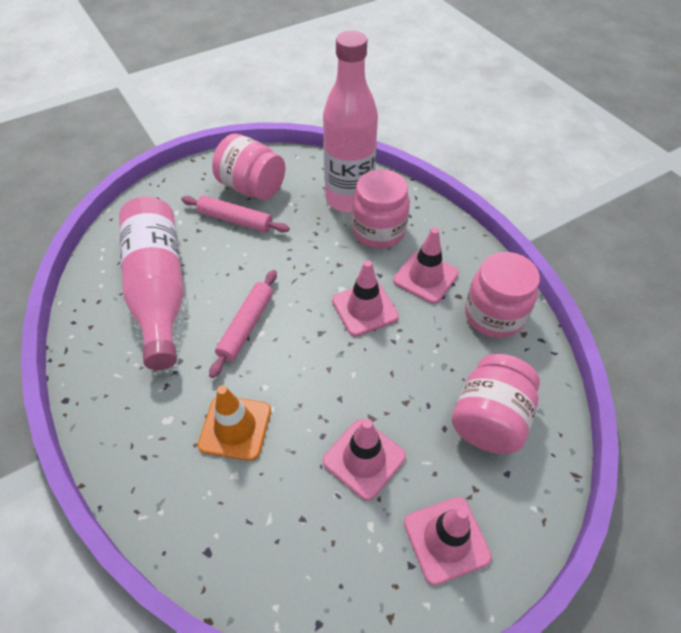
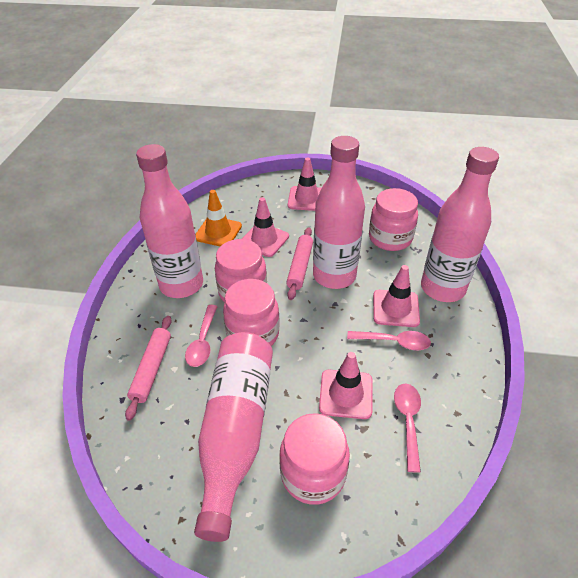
pink bottle: 2 -> 4
pink spoon: 0 -> 3

